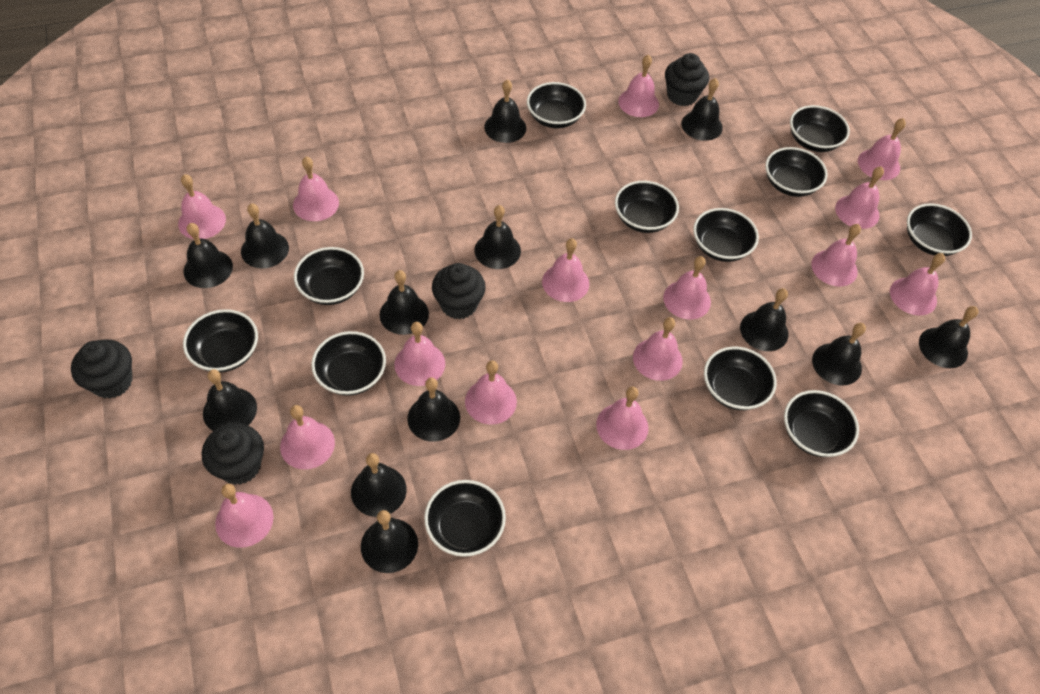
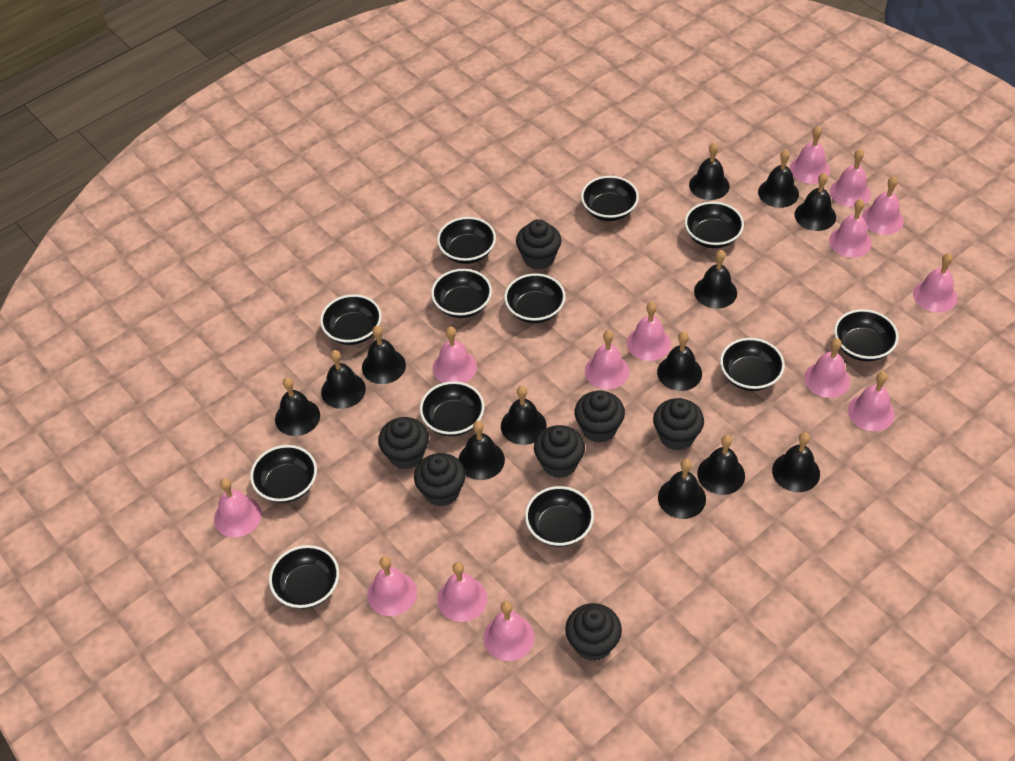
black cupcake: 4 -> 7
pink bell: 15 -> 14

